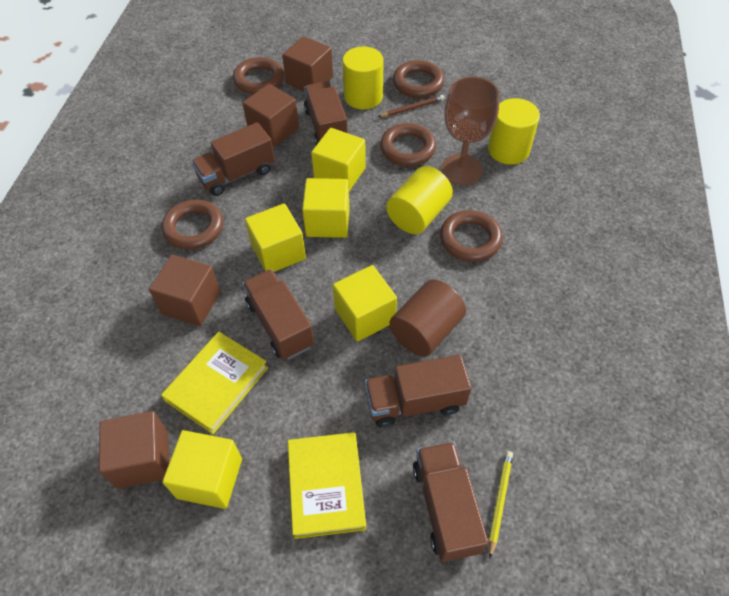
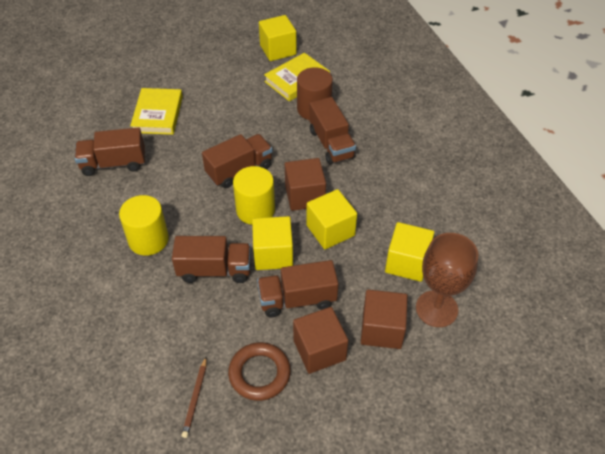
brown cube: 4 -> 3
brown ring: 5 -> 1
yellow cube: 5 -> 4
yellow cylinder: 3 -> 2
yellow pencil: 1 -> 0

